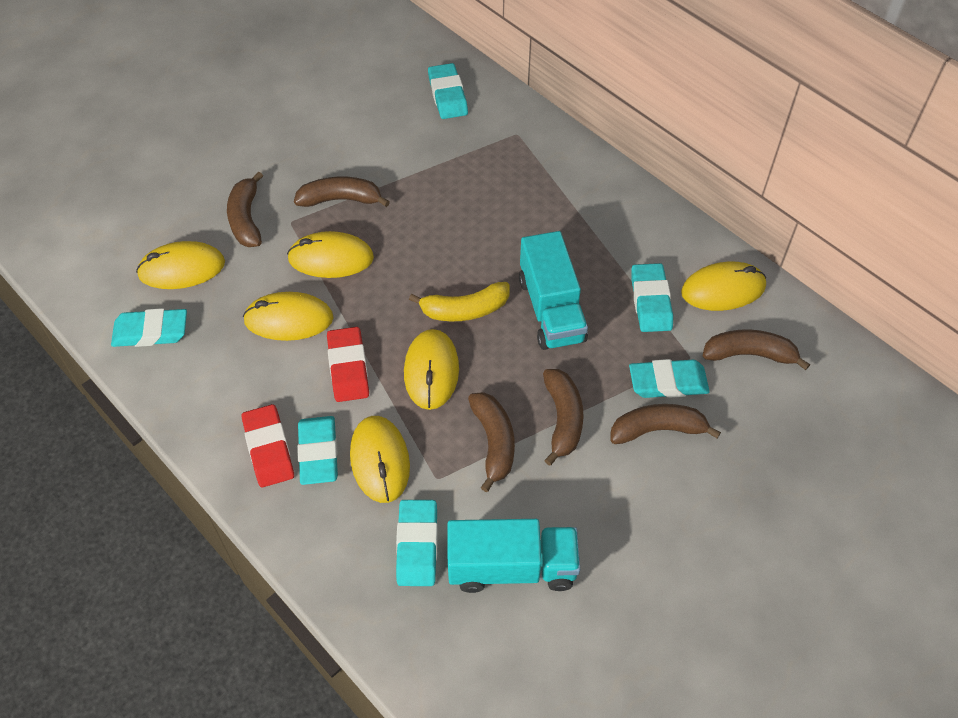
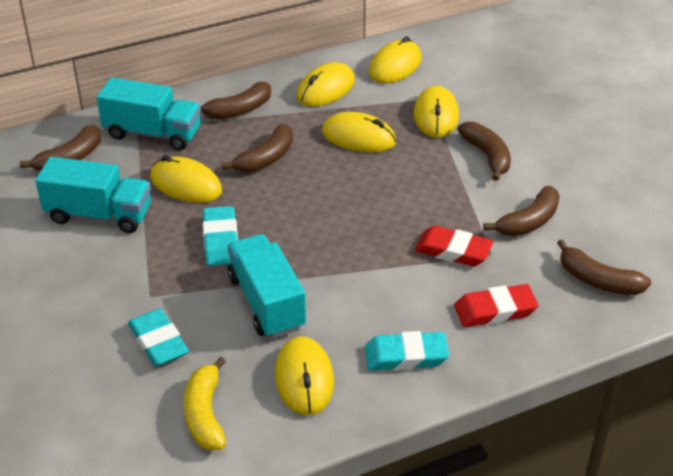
turquoise eraser: 6 -> 3
turquoise truck: 2 -> 3

